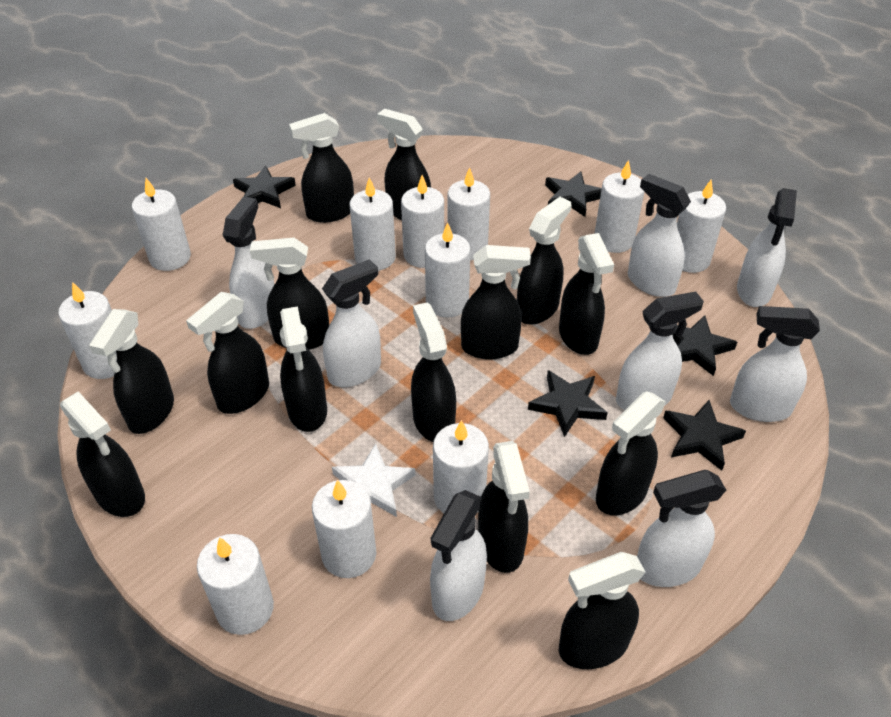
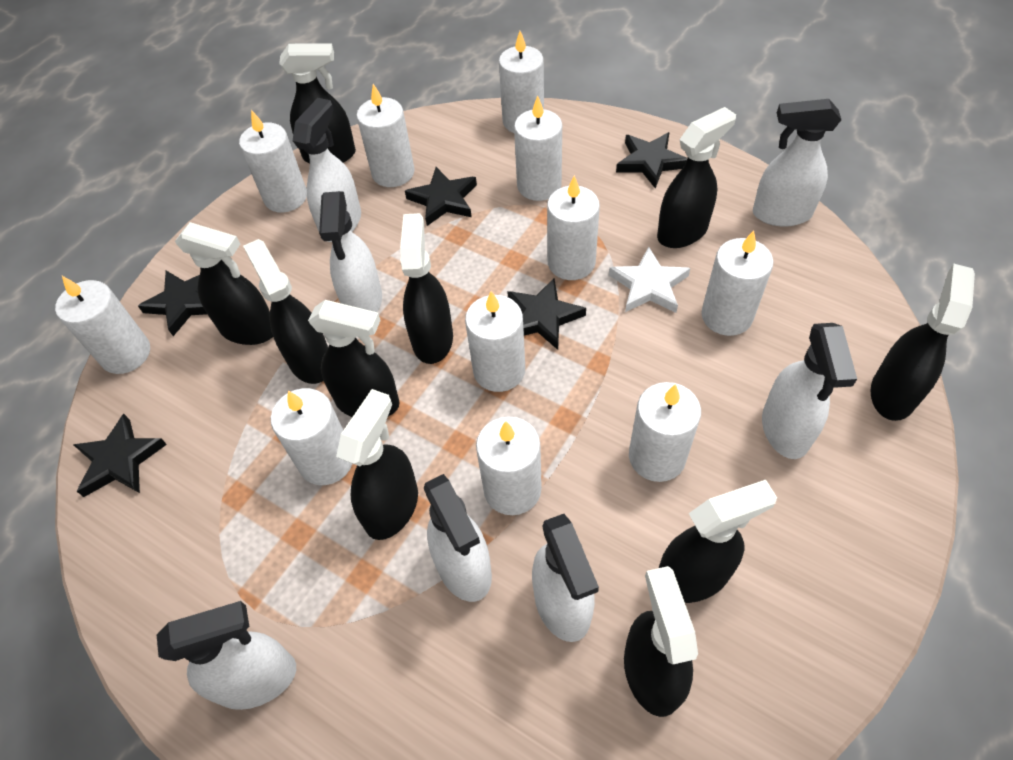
black spray bottle: 14 -> 10
white spray bottle: 8 -> 7

